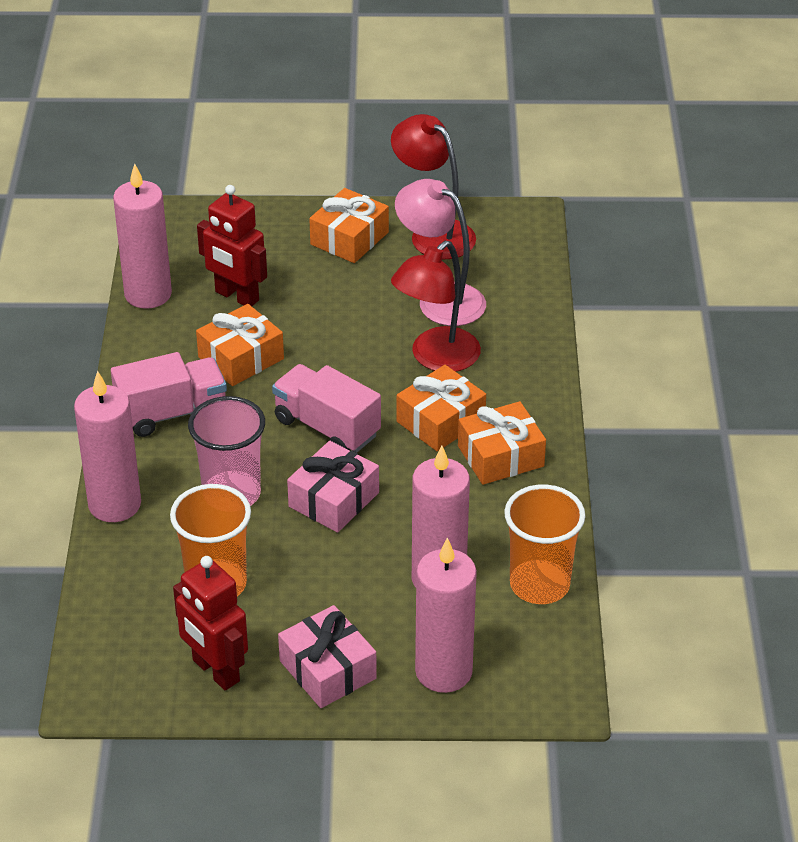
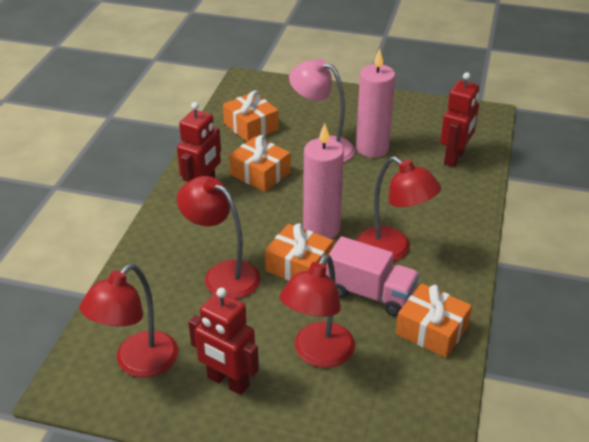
orange cup: 2 -> 0
pink candle: 4 -> 2
pink cup: 1 -> 0
pink gift: 2 -> 0
pink truck: 2 -> 1
red lamp: 2 -> 4
red robot: 2 -> 3

